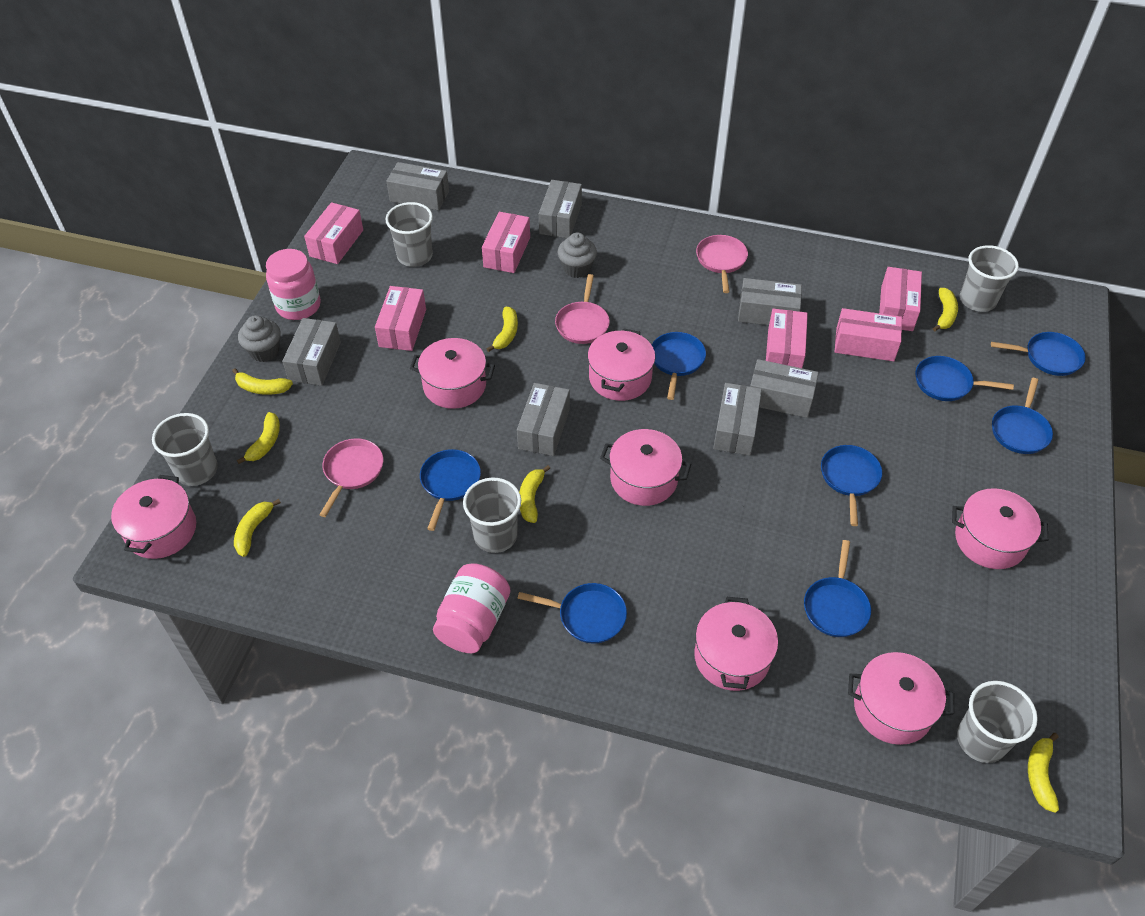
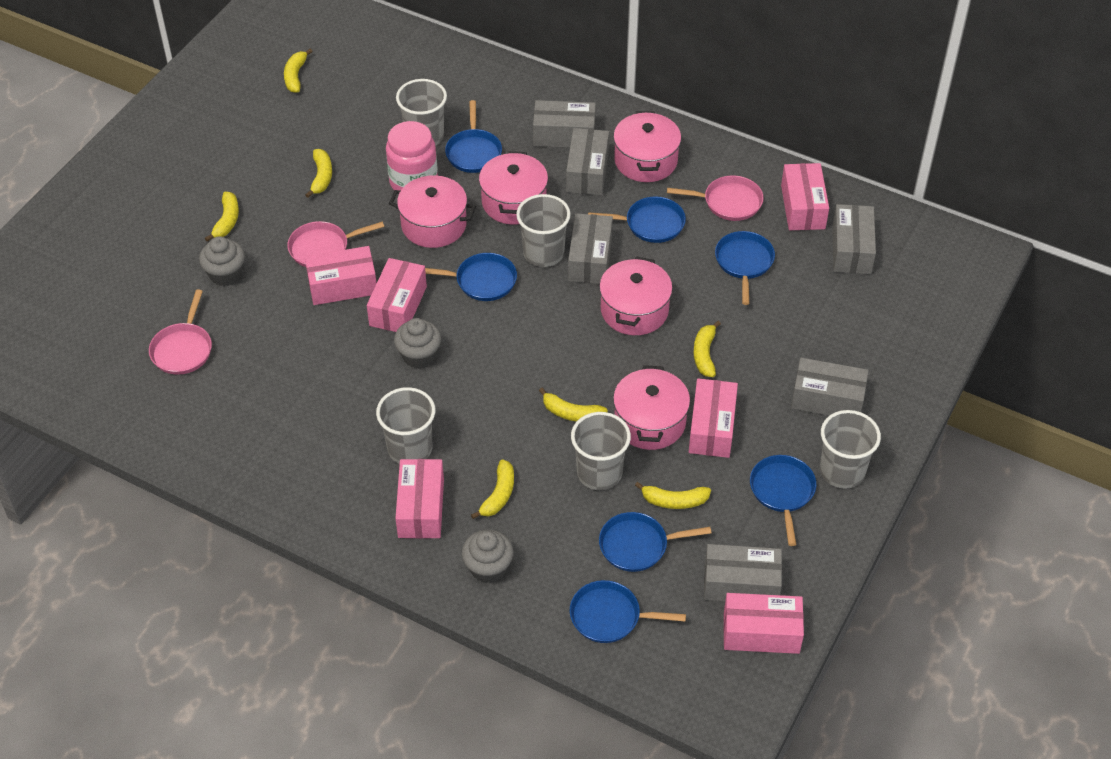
blue pan: 8 -> 7
grey box: 7 -> 6
grey cupcake: 2 -> 3
pink jar: 2 -> 1
pink pot: 7 -> 5

